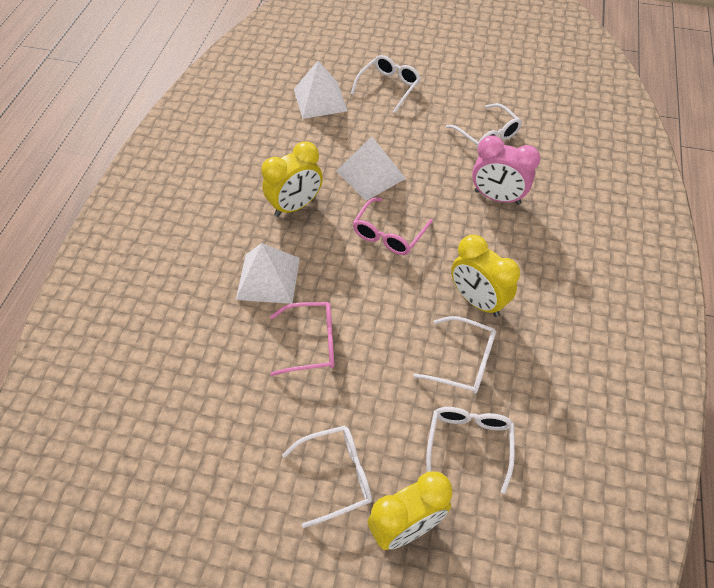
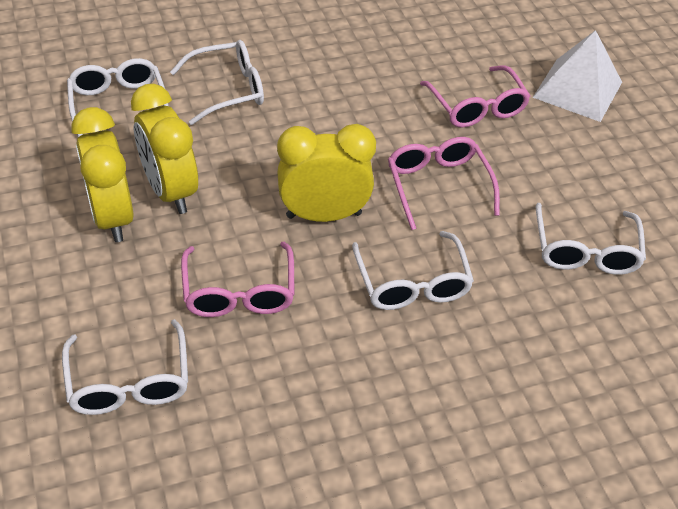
pink clock: 1 -> 0
pink glasses: 2 -> 3
white pyramid: 3 -> 1

